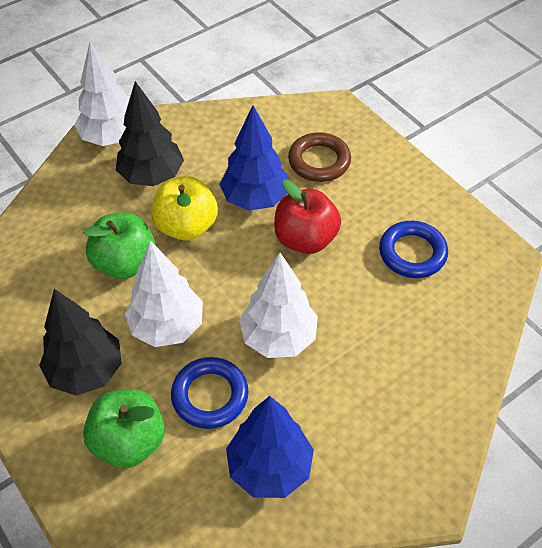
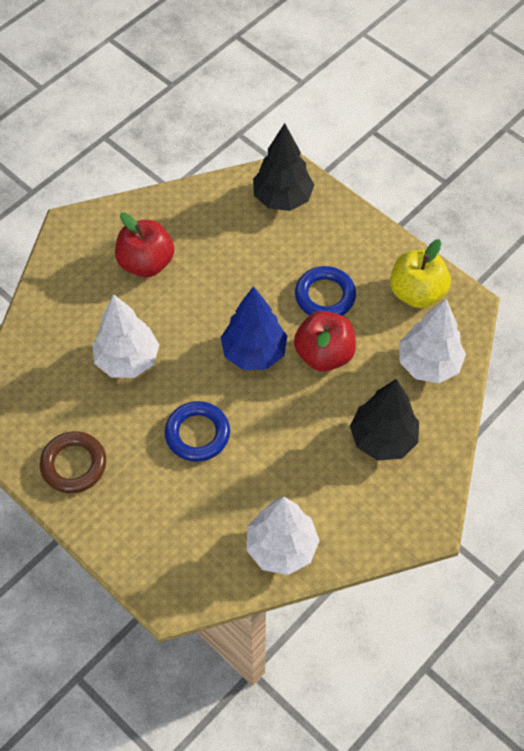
blue tree: 2 -> 1
green apple: 2 -> 0
red apple: 1 -> 2

